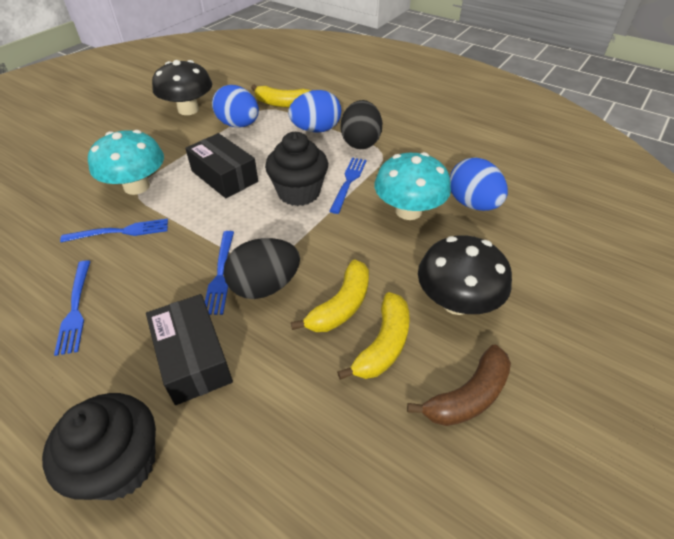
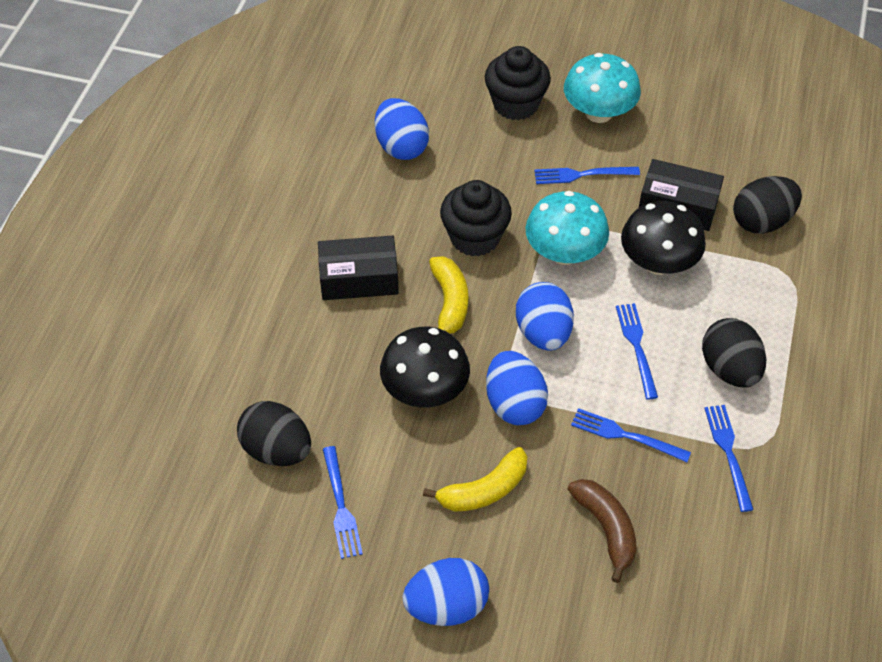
black egg: 2 -> 3
blue egg: 3 -> 4
blue fork: 4 -> 5
yellow banana: 3 -> 2

